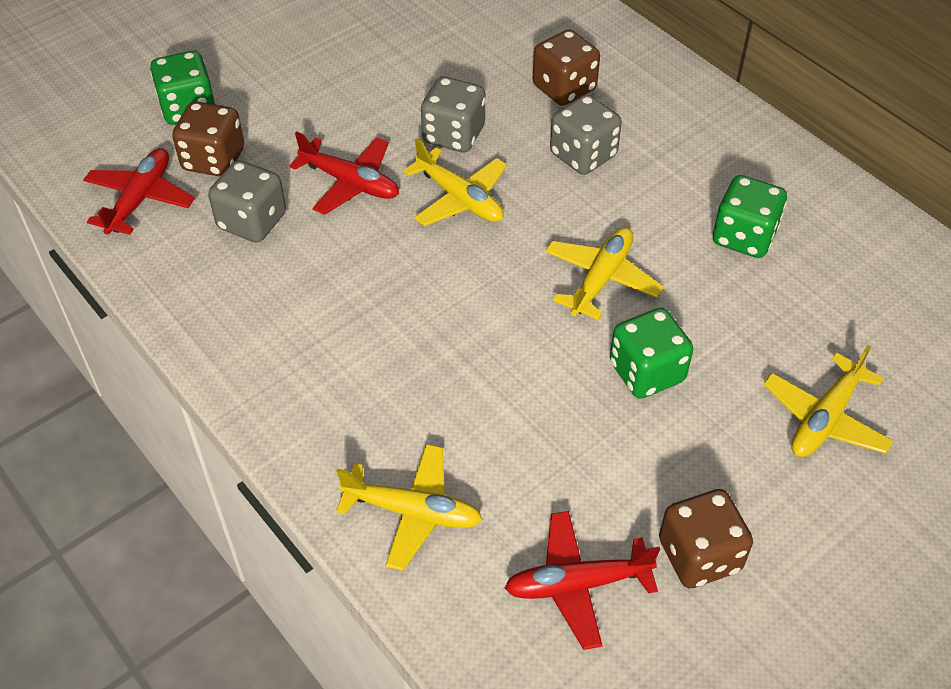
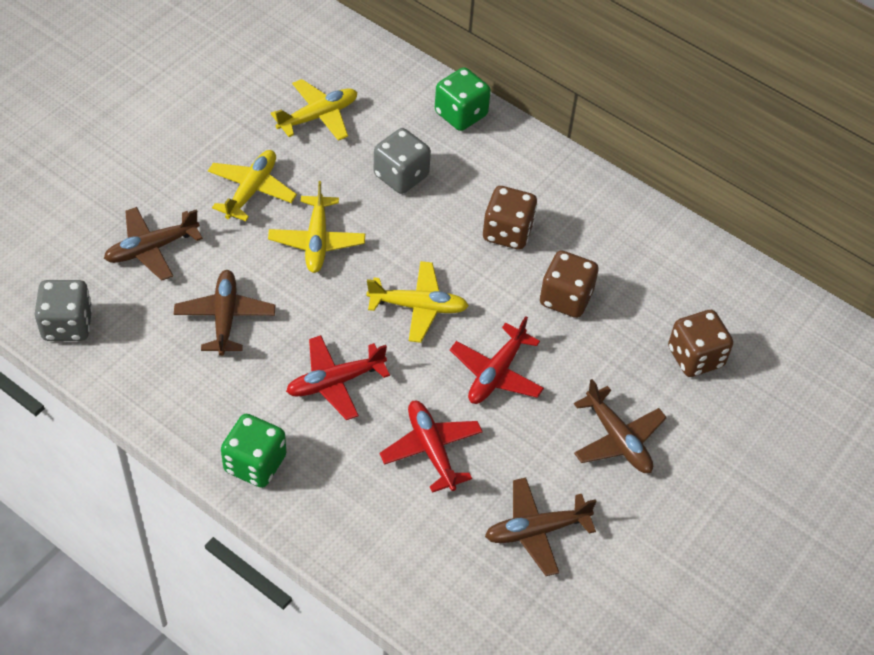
brown plane: 0 -> 4
green dice: 3 -> 2
grey dice: 3 -> 2

